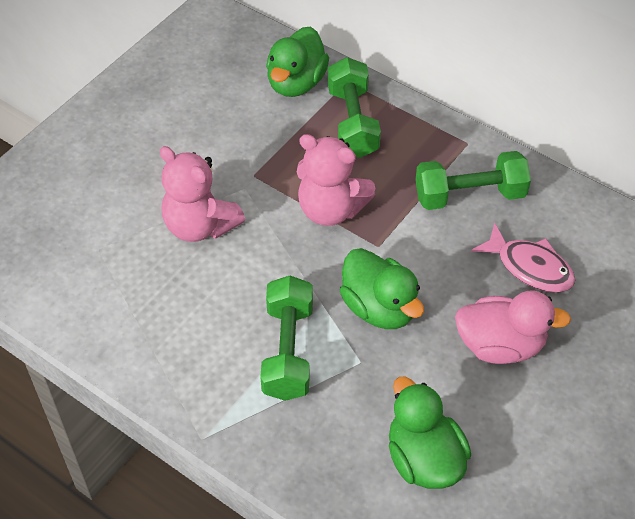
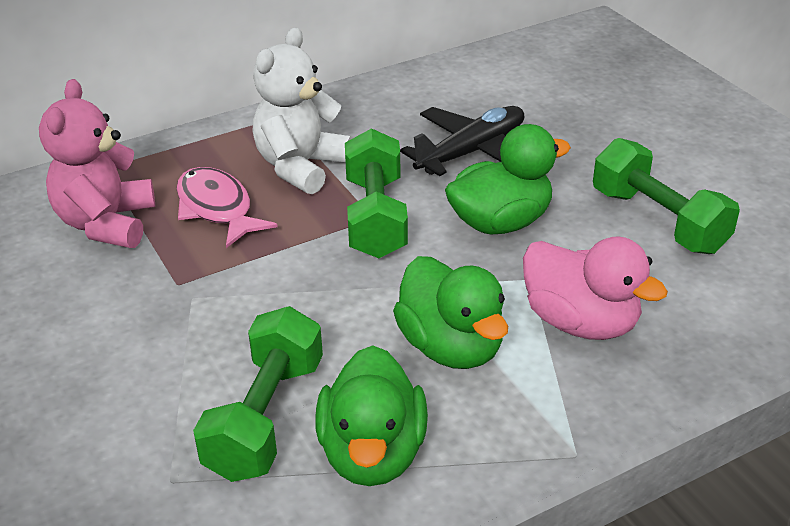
black plane: 0 -> 1
pink teddy bear: 2 -> 1
white teddy bear: 0 -> 1

